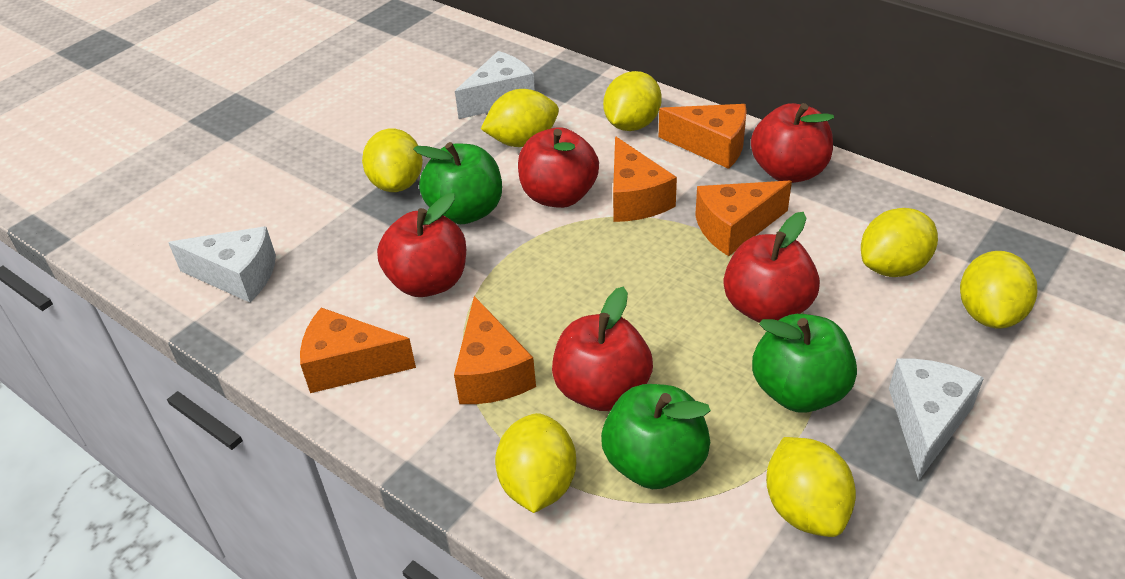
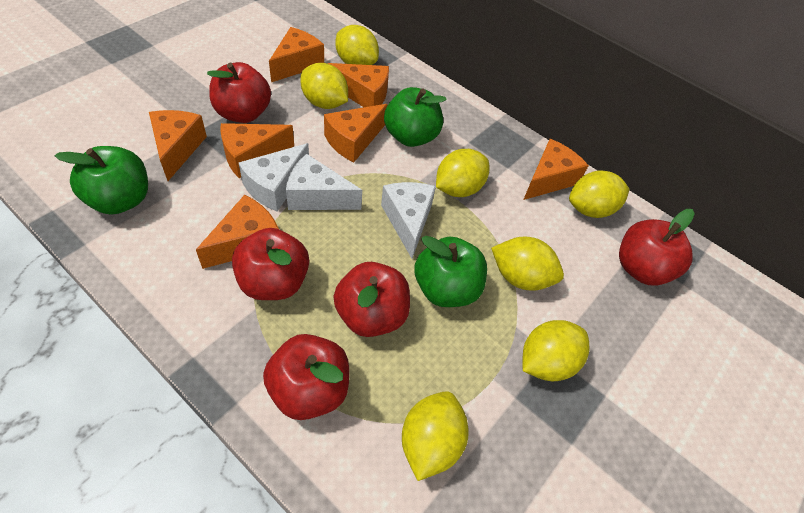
orange cheese: 5 -> 7

